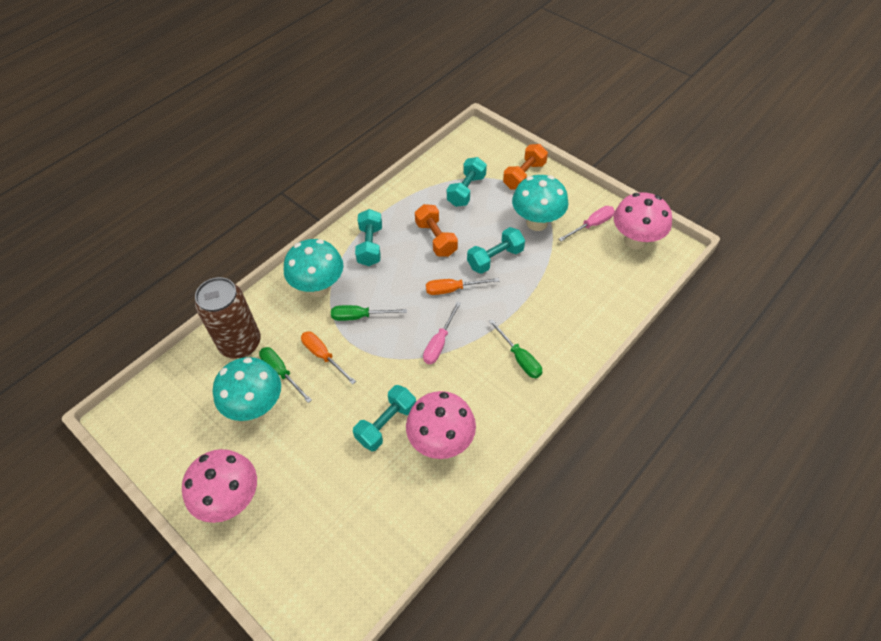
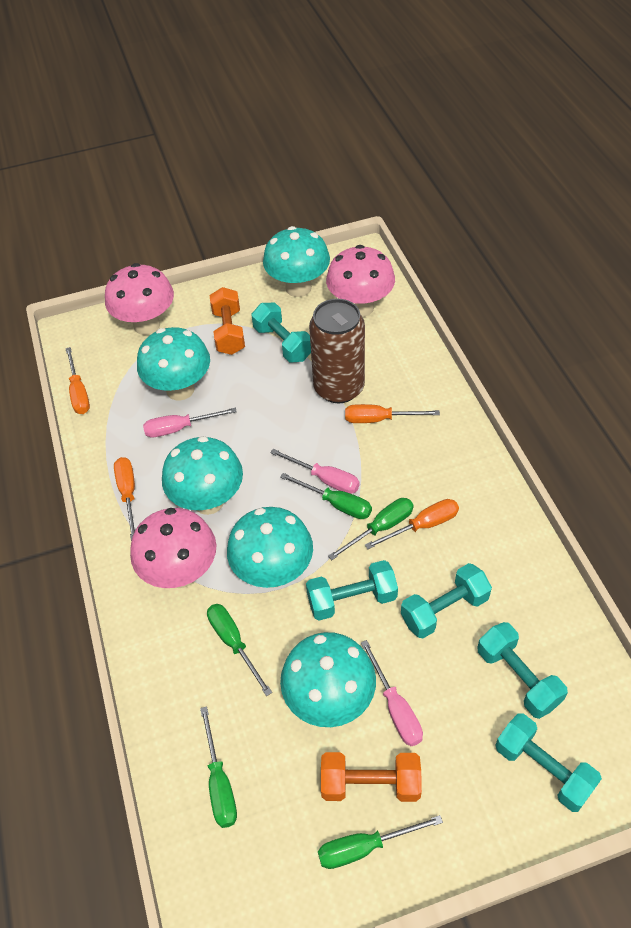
green screwdriver: 3 -> 5
orange screwdriver: 2 -> 4
pink screwdriver: 2 -> 3
turquoise dumbbell: 4 -> 5
turquoise mushroom: 3 -> 5

